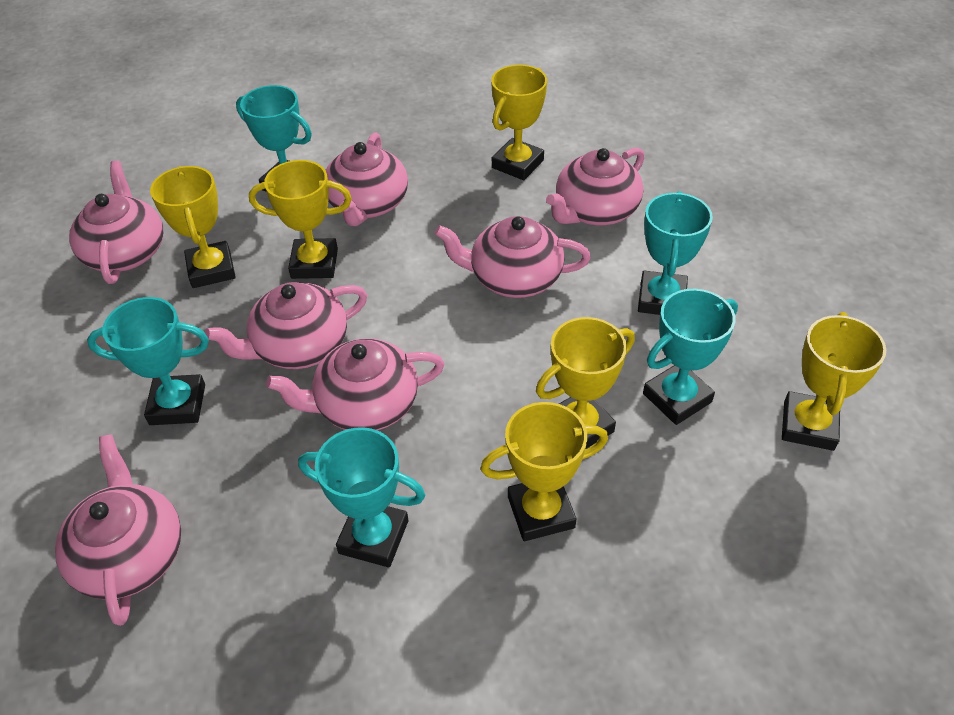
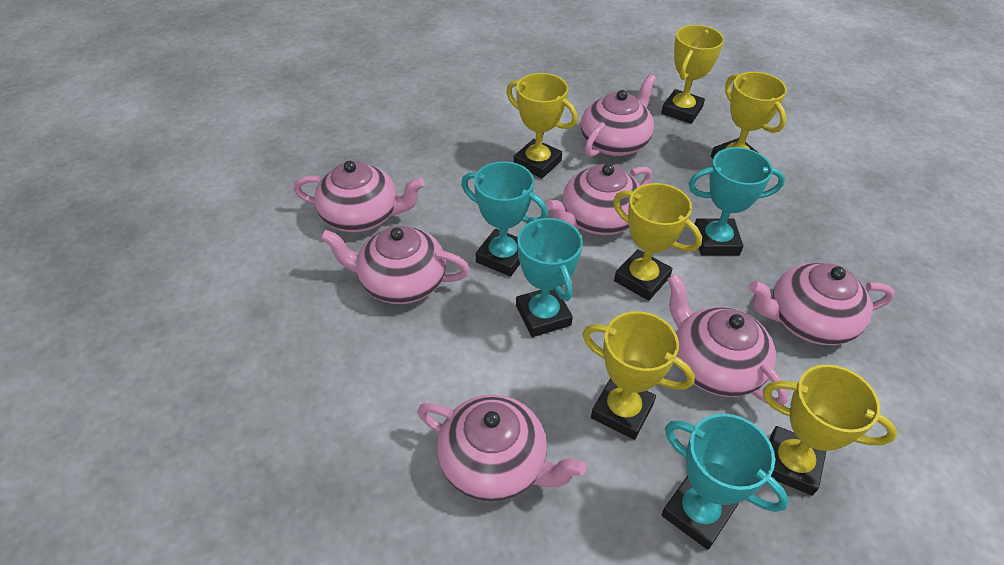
turquoise trophy: 5 -> 4

